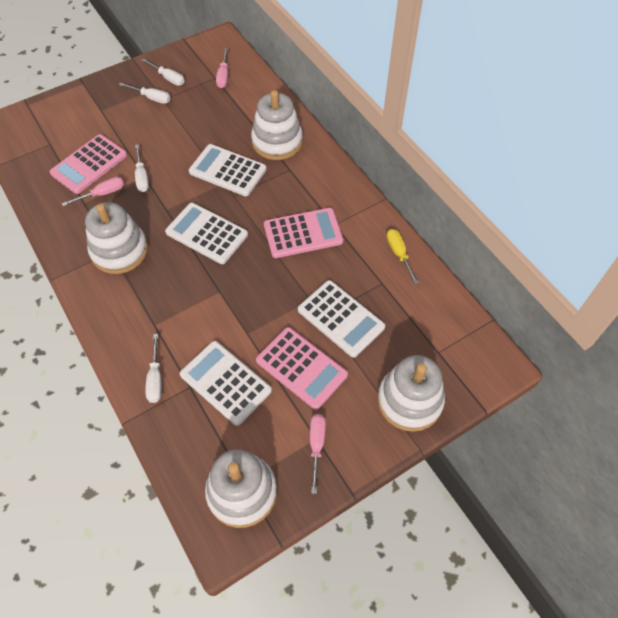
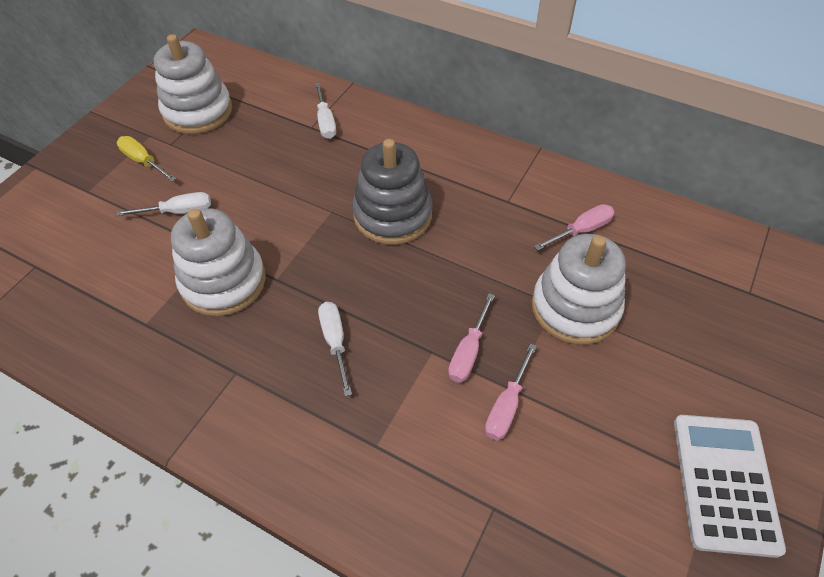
grey stacking toy: 0 -> 1
pink calculator: 3 -> 0
white calculator: 4 -> 1
white screwdriver: 4 -> 3
white stacking toy: 4 -> 3

